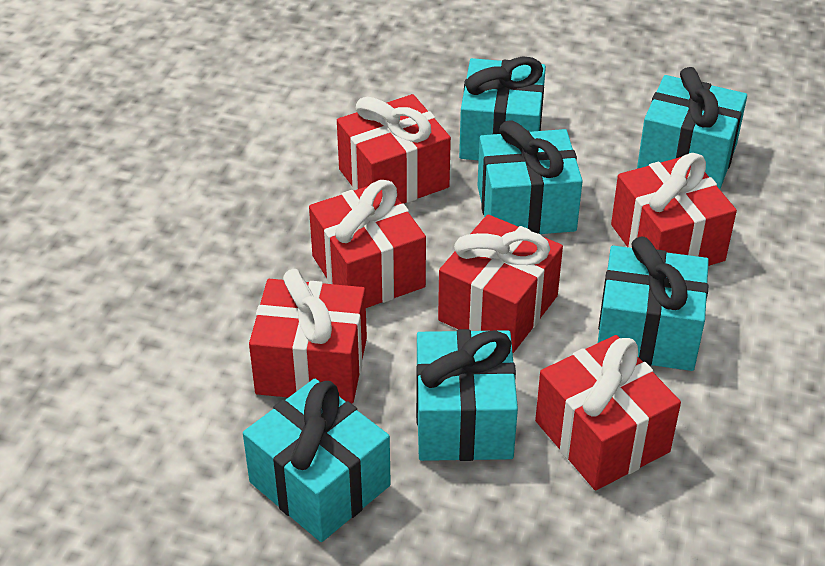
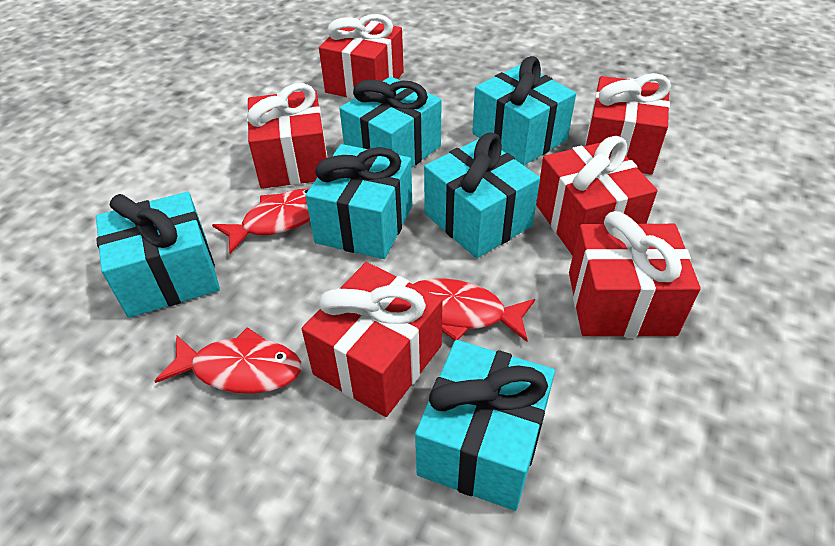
red fish: 0 -> 3

